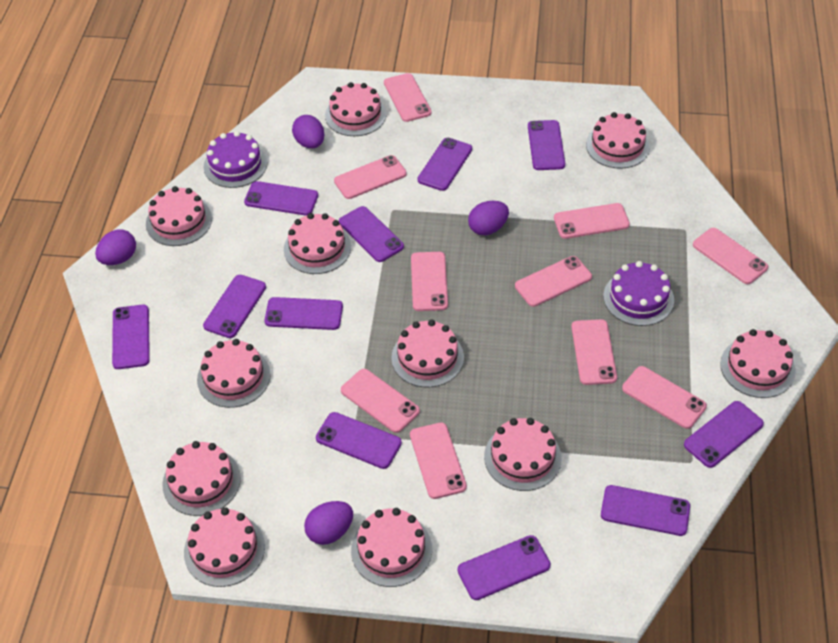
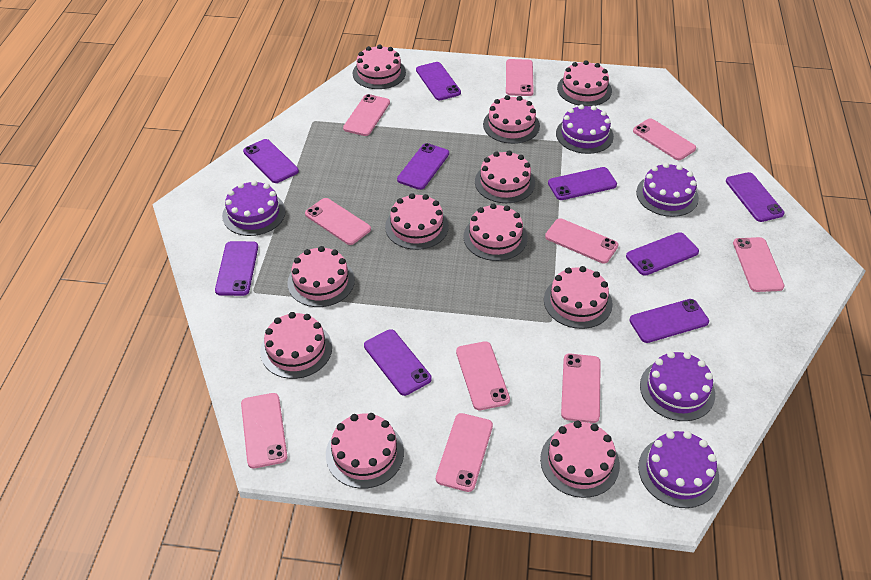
purple cake: 2 -> 5
purple egg: 4 -> 0
purple phone: 11 -> 9

